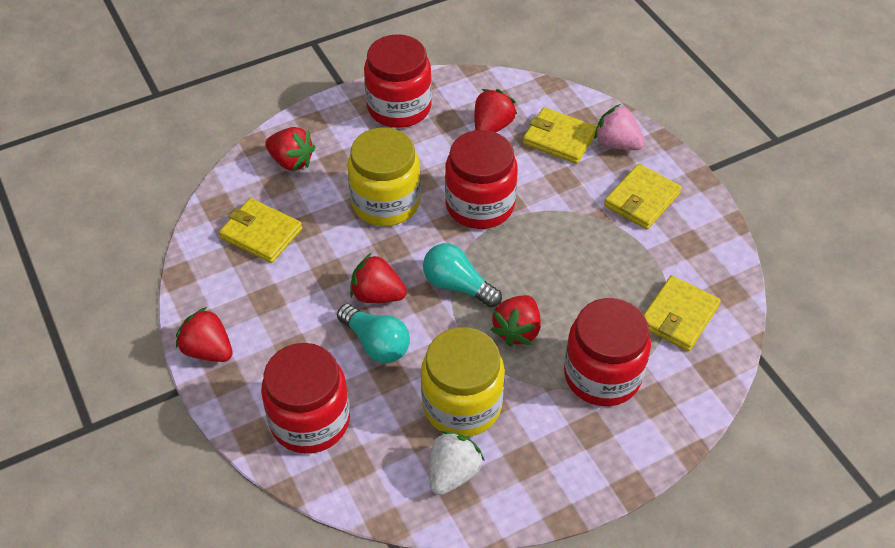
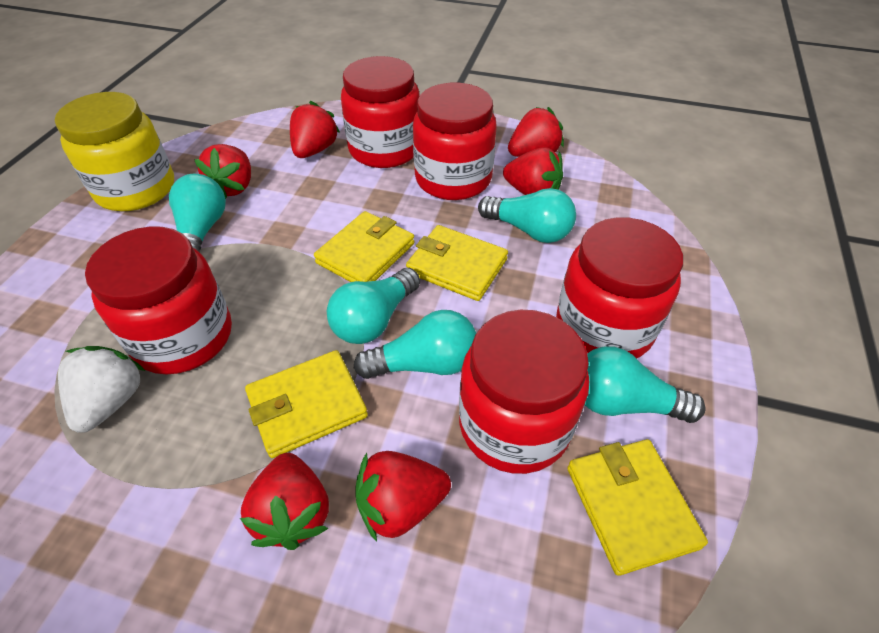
pink strawberry: 1 -> 0
red jar: 4 -> 5
red strawberry: 5 -> 6
turquoise light bulb: 2 -> 5
yellow jar: 2 -> 1

